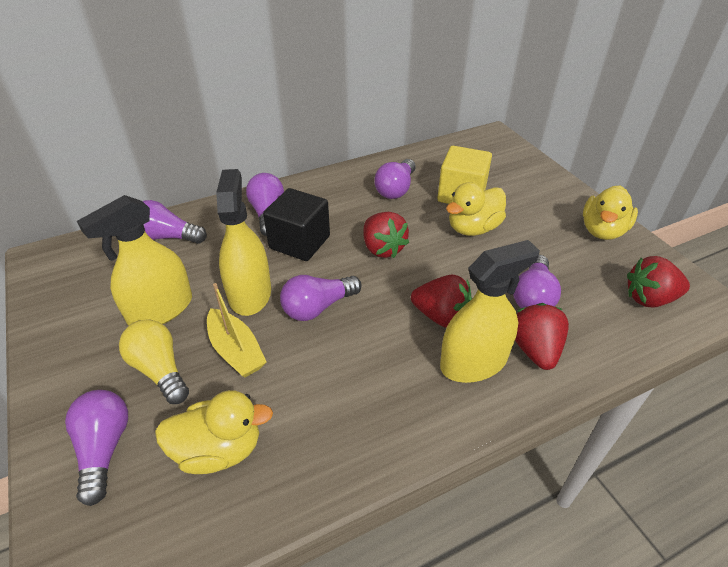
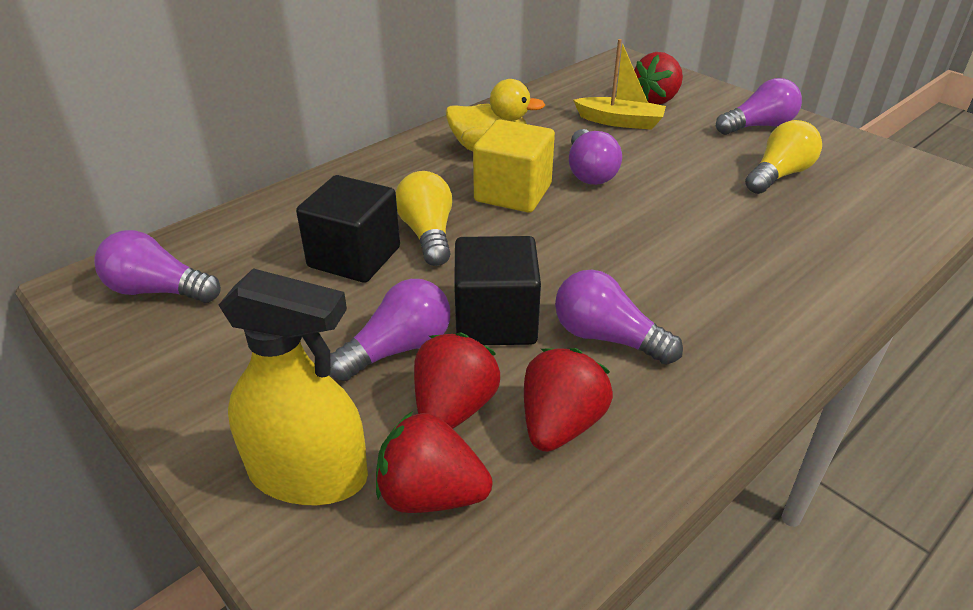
black cube: 1 -> 2
purple light bulb: 6 -> 5
yellow duck: 3 -> 1
yellow light bulb: 1 -> 2
yellow spray bottle: 3 -> 1

